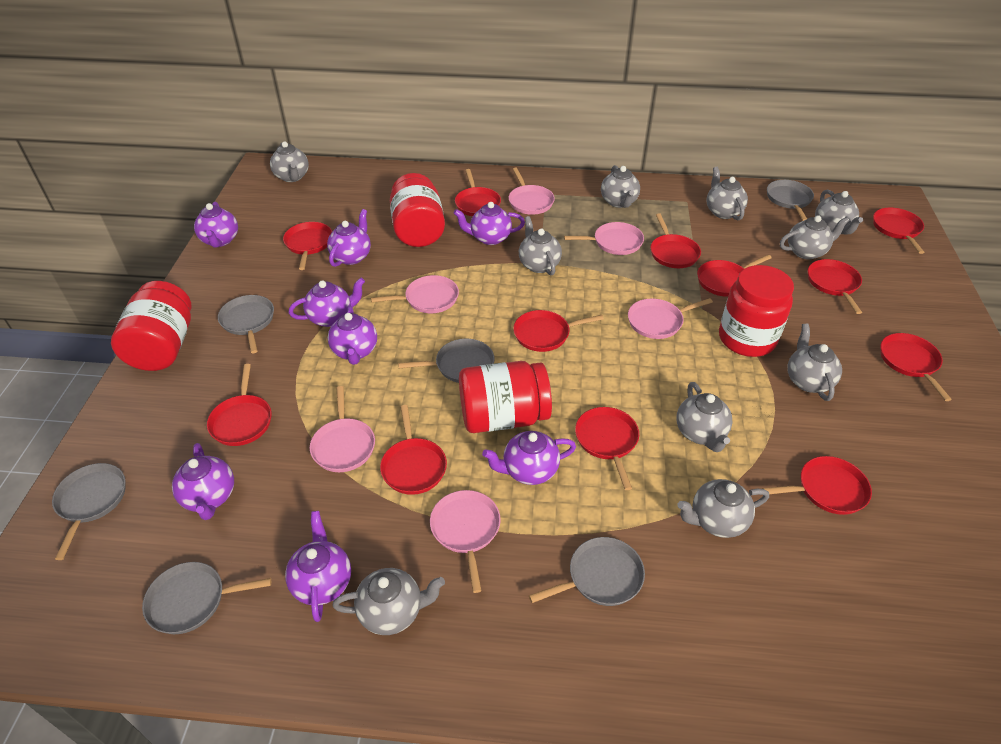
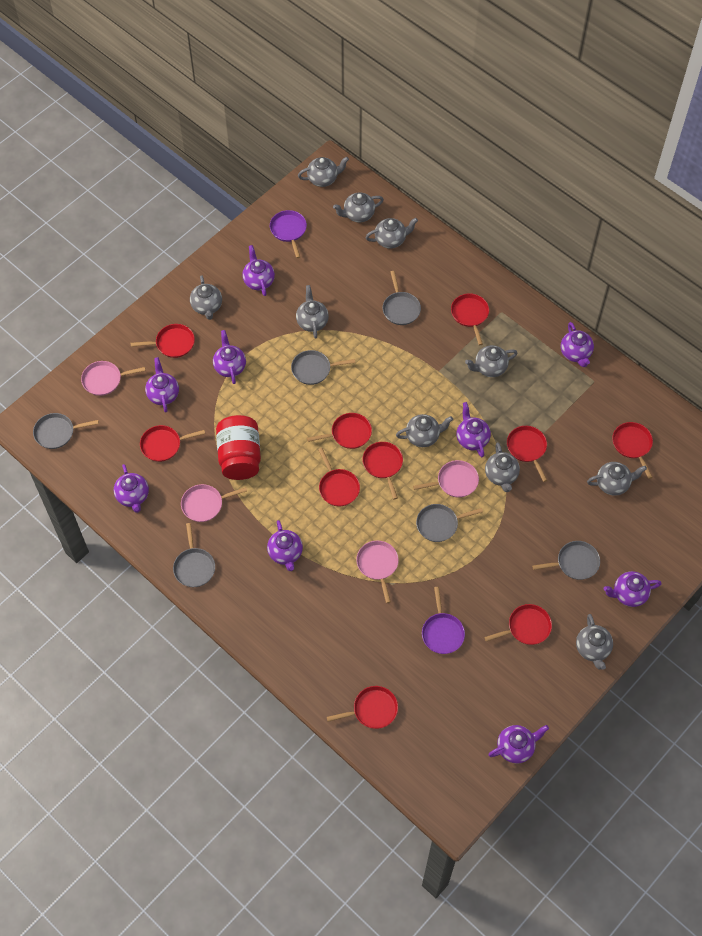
pink pan: 6 -> 4
purple pan: 0 -> 2
purple teapot: 8 -> 9
red jar: 4 -> 1
red pan: 12 -> 10

